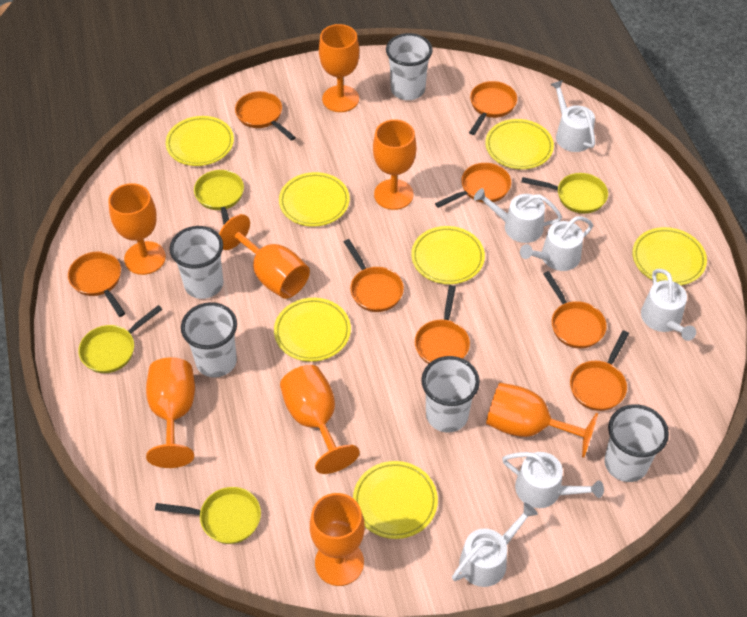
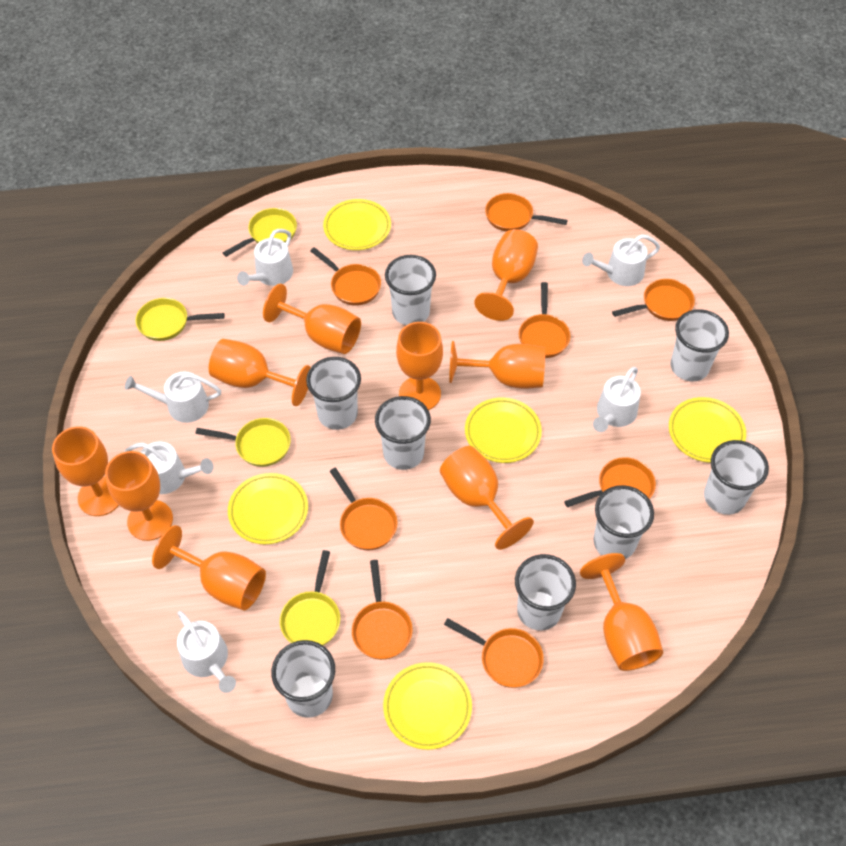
orange goblet: 8 -> 10
white cup: 5 -> 8
yellow plate: 7 -> 5

